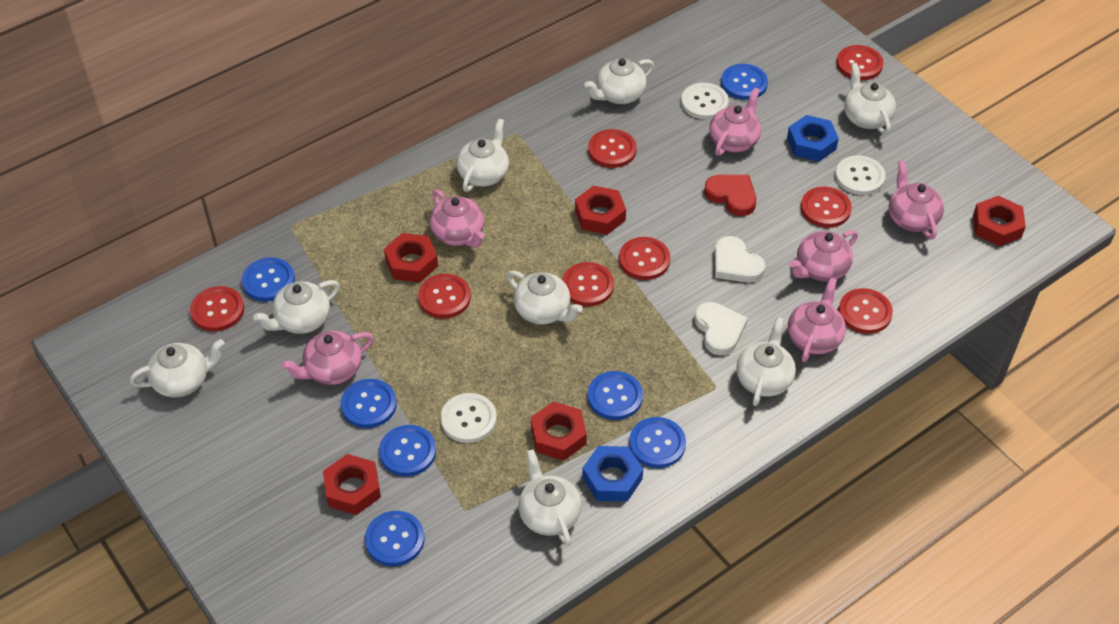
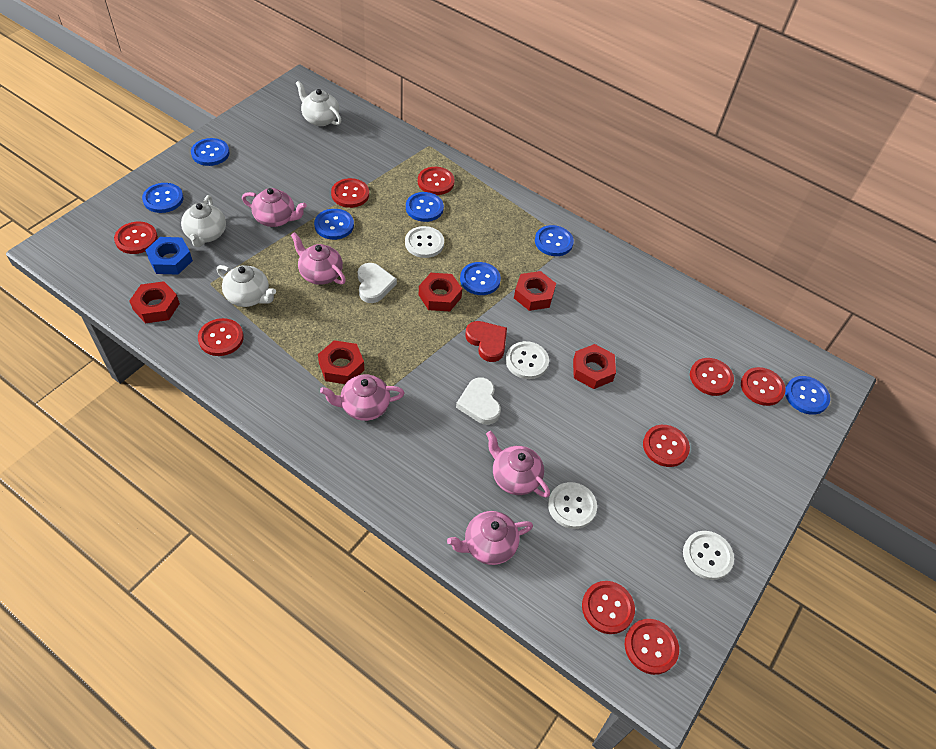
blue nut: 2 -> 1
pink teapot: 6 -> 5
red button: 8 -> 9
white button: 3 -> 4
white teapot: 8 -> 3

